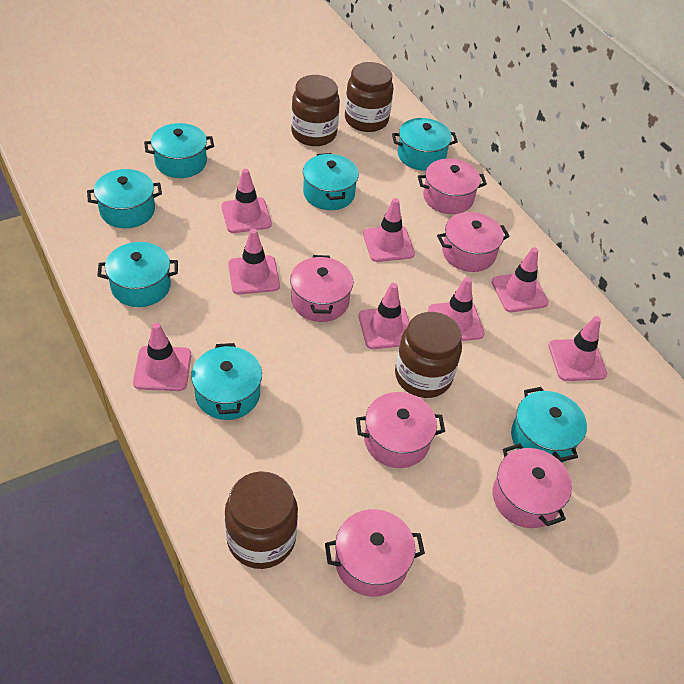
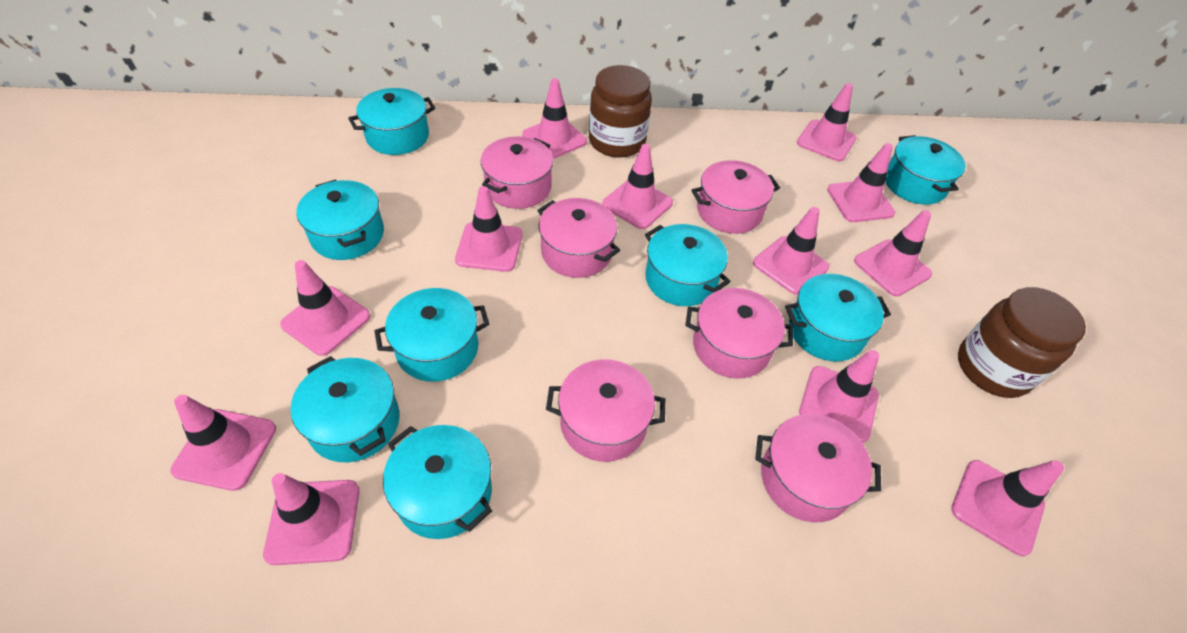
brown jar: 4 -> 2
pink traffic cone: 8 -> 12
turquoise pot: 7 -> 8

